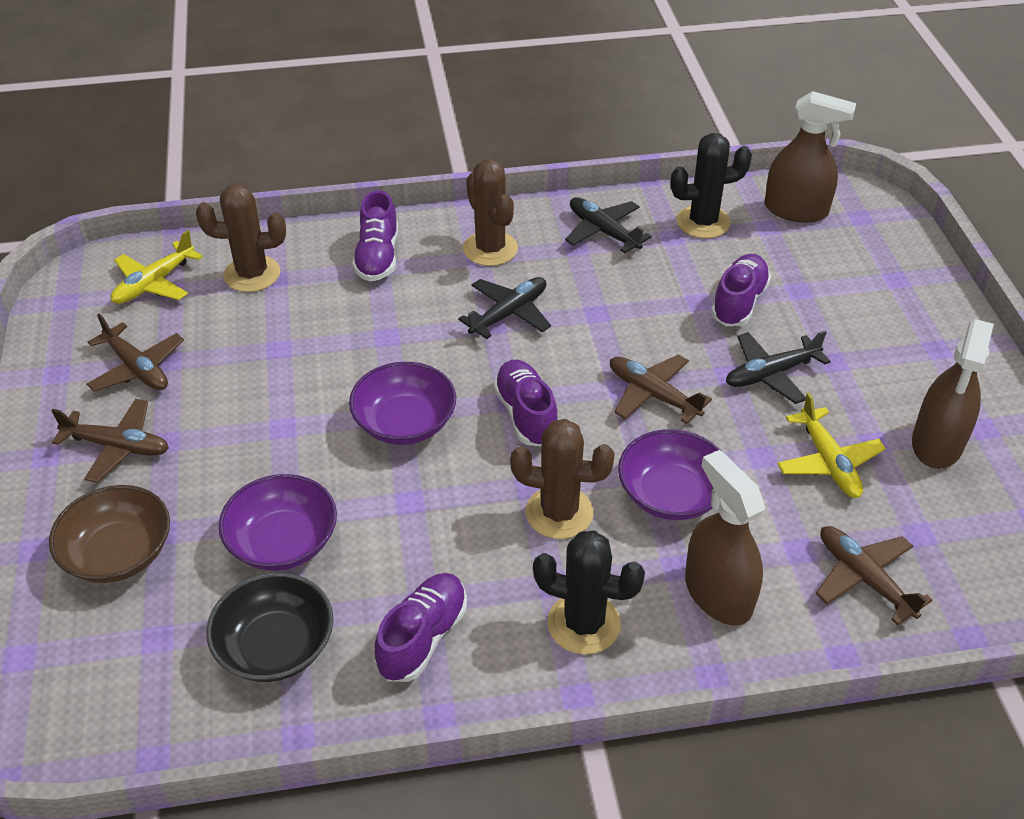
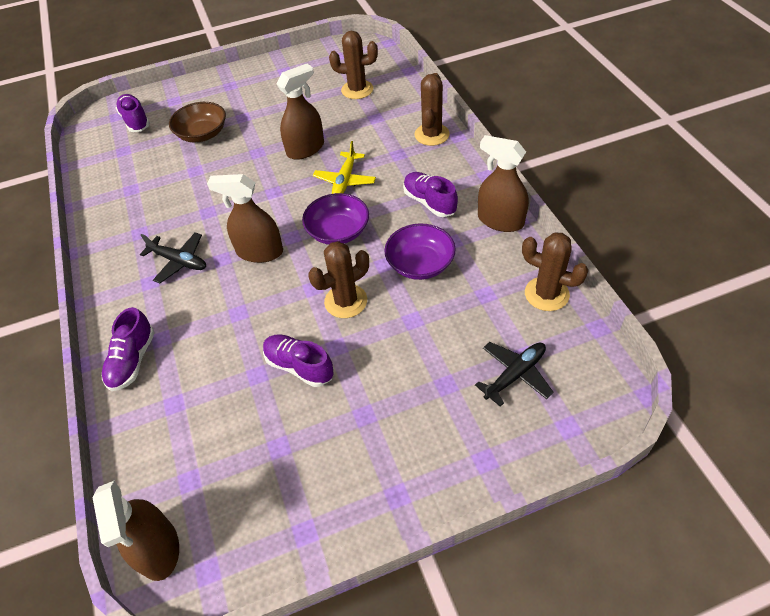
black bowl: 1 -> 0
black cactus: 2 -> 0
black plane: 3 -> 2
brown cactus: 3 -> 4
brown plane: 4 -> 0
brown spray bottle: 3 -> 4
purple bowl: 3 -> 2
yellow plane: 2 -> 1

